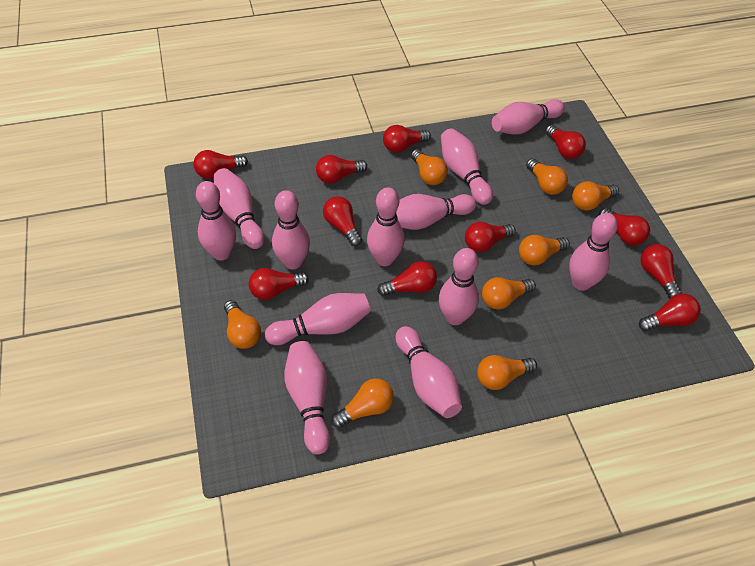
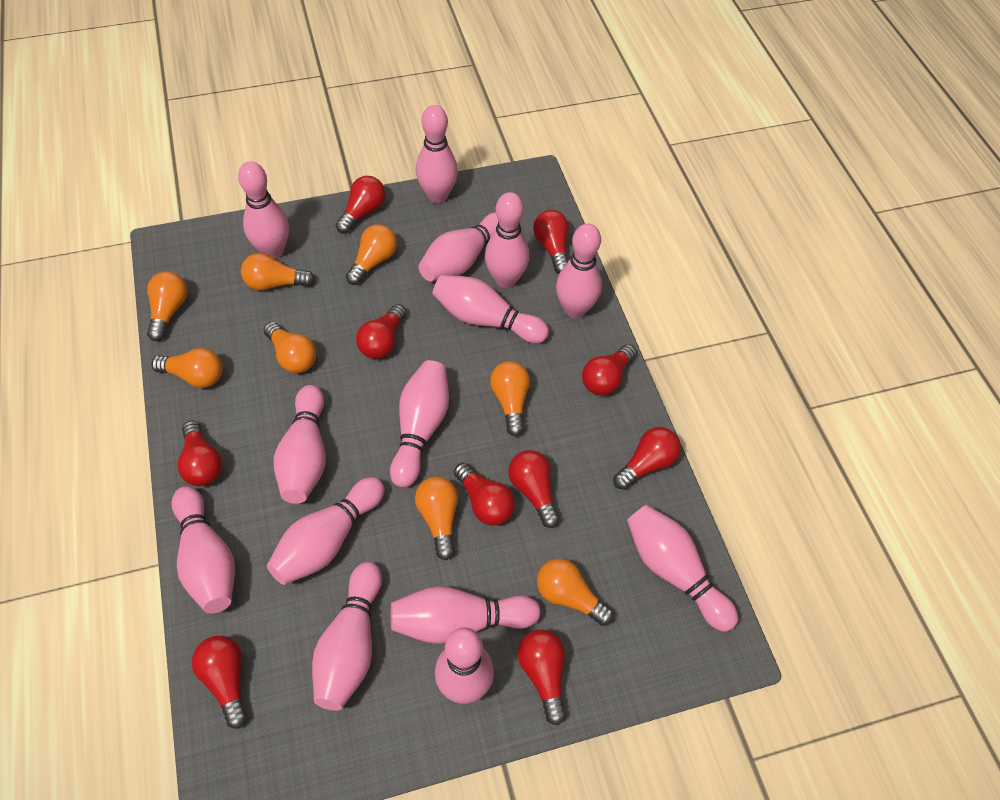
pink bowling pin: 12 -> 14
red light bulb: 11 -> 10

